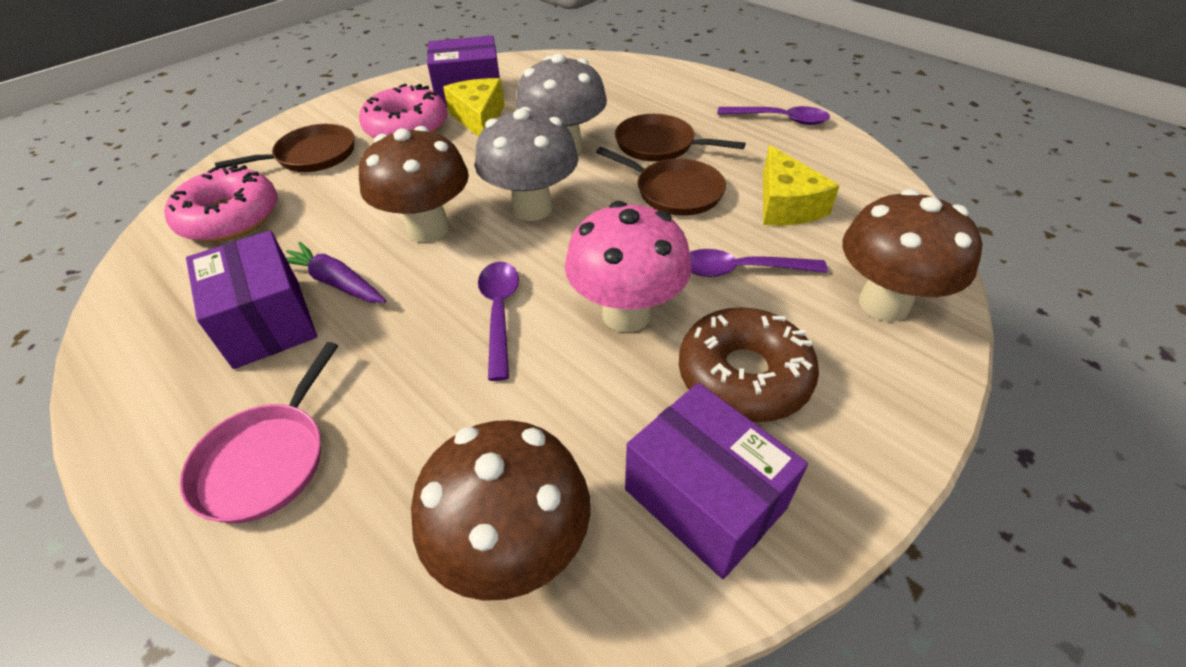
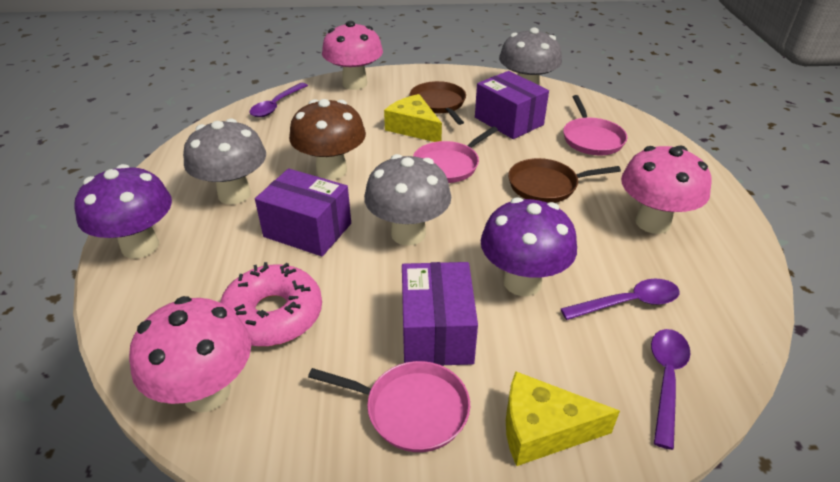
brown donut: 1 -> 0
brown mushroom: 3 -> 1
brown pan: 3 -> 2
grey mushroom: 2 -> 3
pink donut: 2 -> 1
pink mushroom: 1 -> 3
pink pan: 1 -> 3
purple carrot: 1 -> 0
purple mushroom: 0 -> 2

